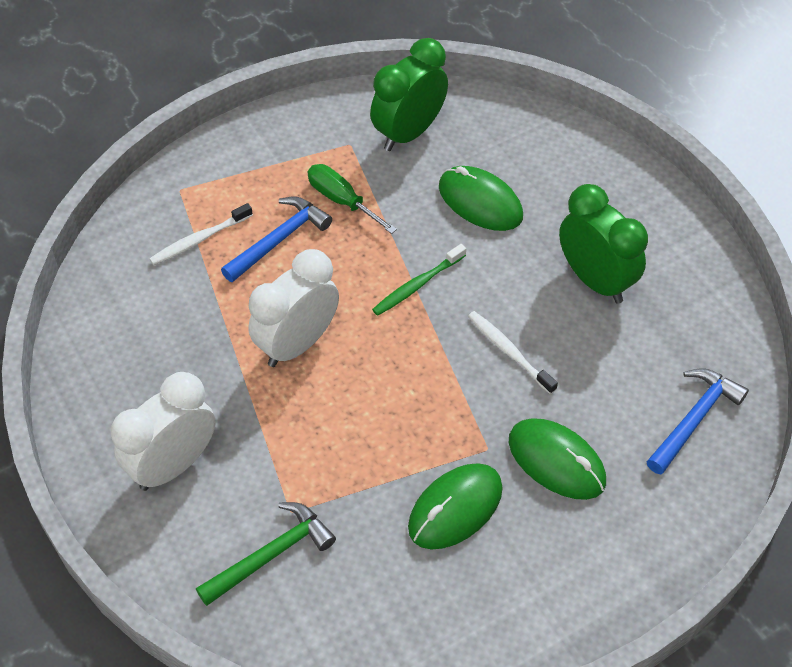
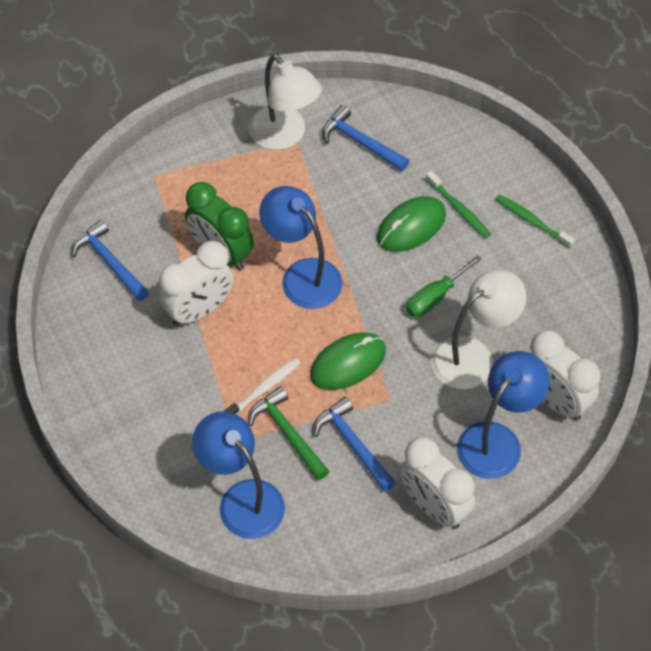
blue hammer: 2 -> 3
blue lamp: 0 -> 3
green clock: 2 -> 1
green mouse: 3 -> 2
green toothbrush: 1 -> 2
white clock: 2 -> 3
white lamp: 0 -> 2
white toothbrush: 2 -> 1

